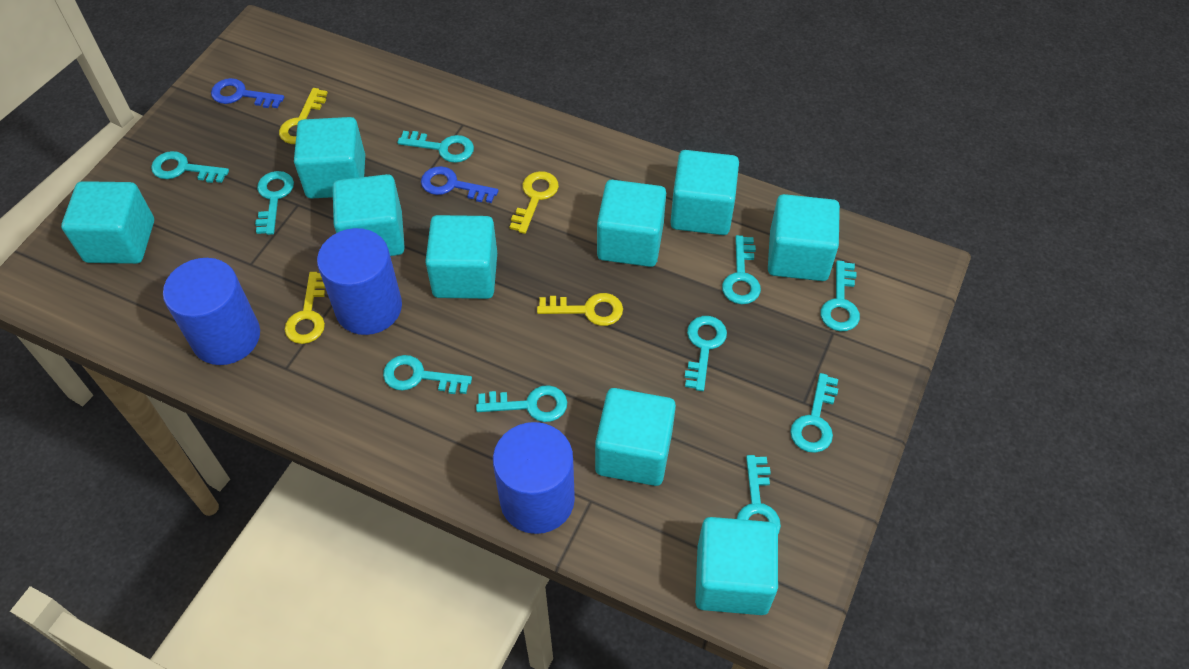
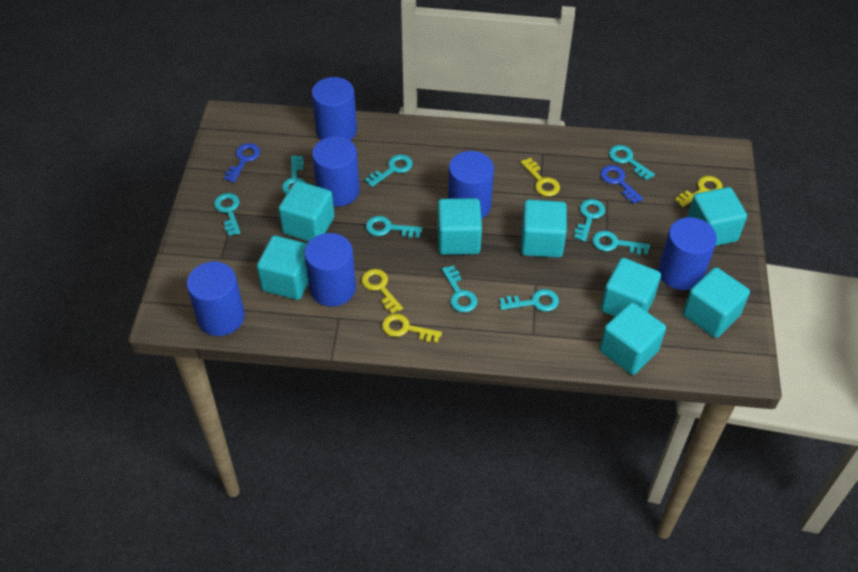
blue cylinder: 3 -> 6
turquoise cube: 9 -> 8
turquoise key: 10 -> 9

